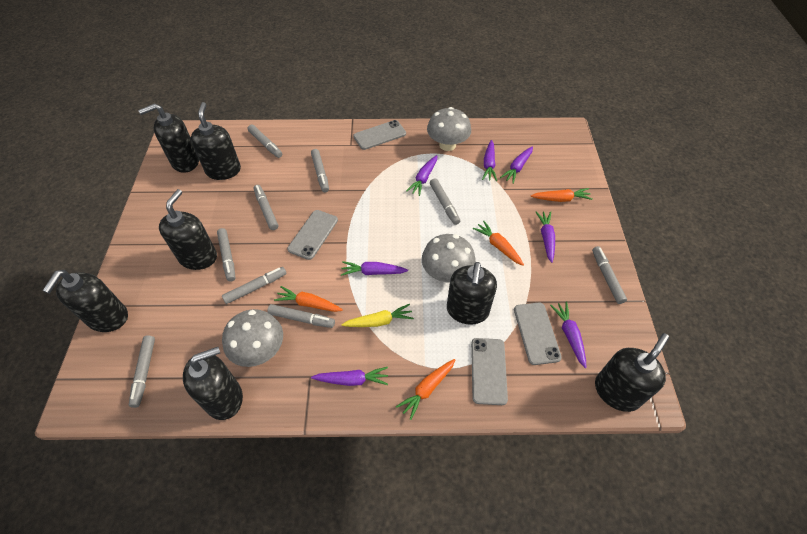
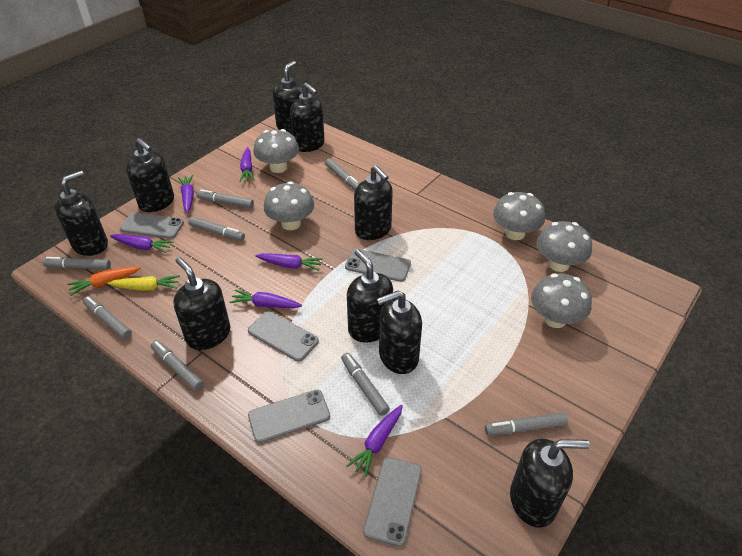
black soap dispenser: 7 -> 9
grey marker: 9 -> 8
grey mushroom: 3 -> 5
grey phone: 4 -> 5
orange carrot: 4 -> 1
purple carrot: 7 -> 6

